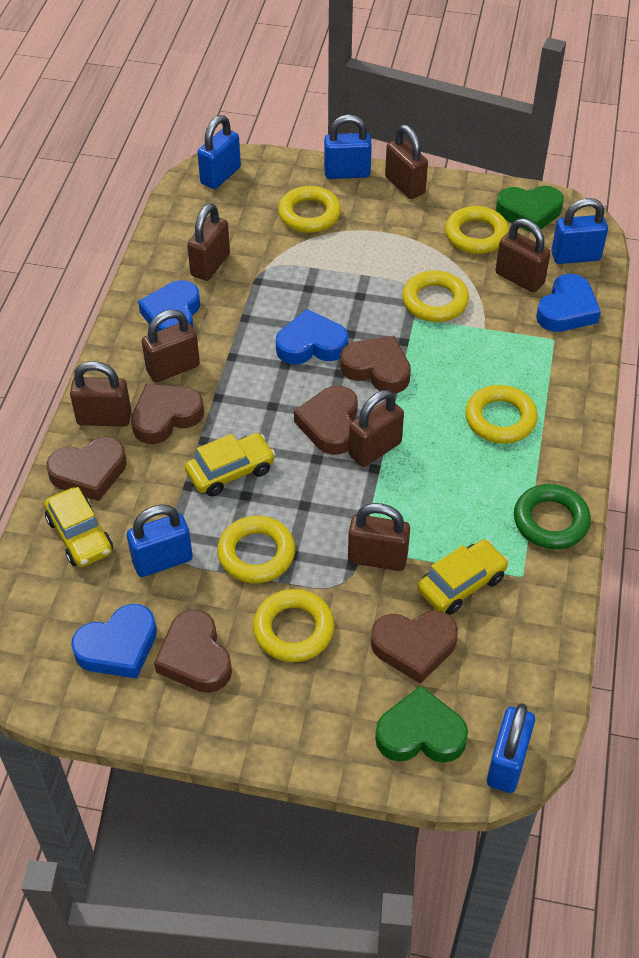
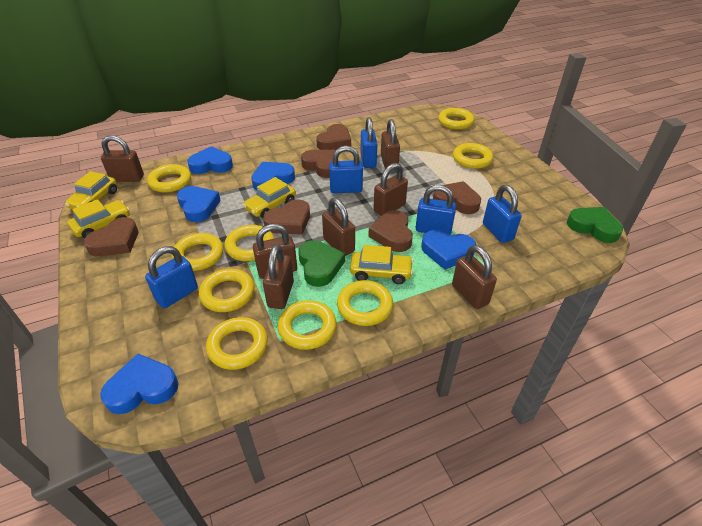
blue heart: 4 -> 5
green ring: 1 -> 0
yellow car: 3 -> 4
yellow ring: 6 -> 9

